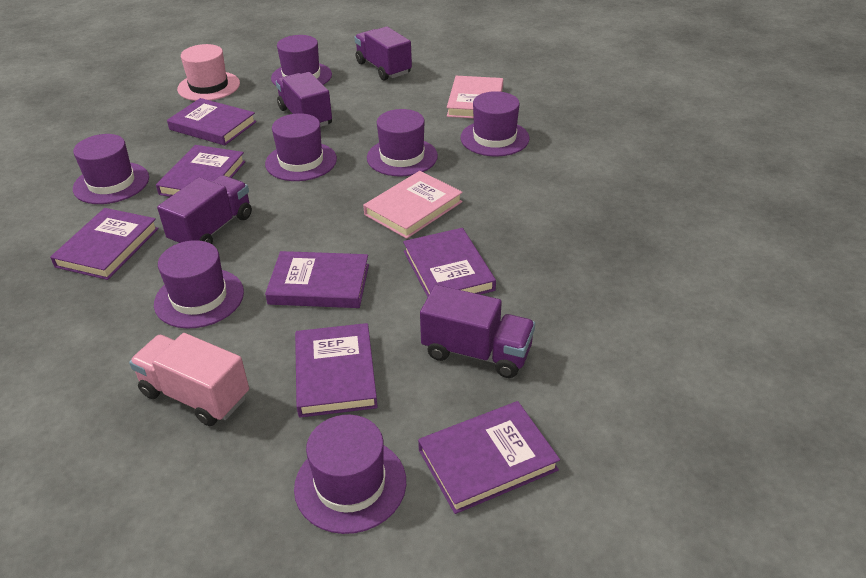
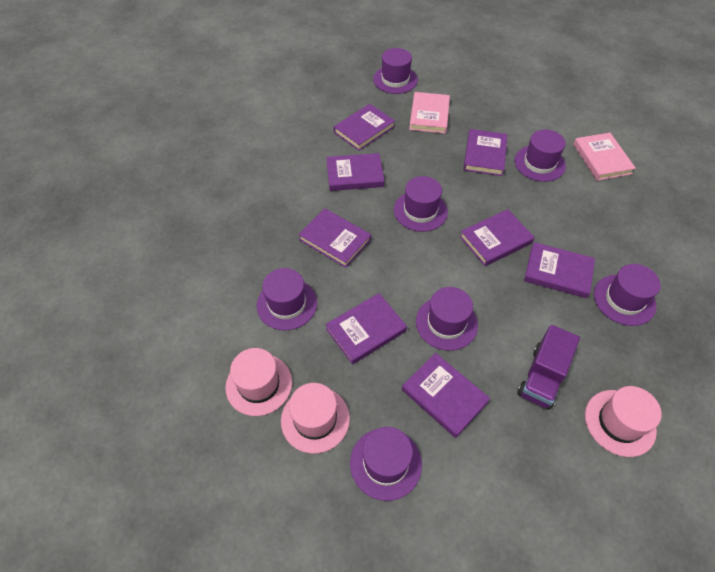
pink hat: 1 -> 3
pink truck: 1 -> 0
purple book: 7 -> 8
purple truck: 4 -> 1

